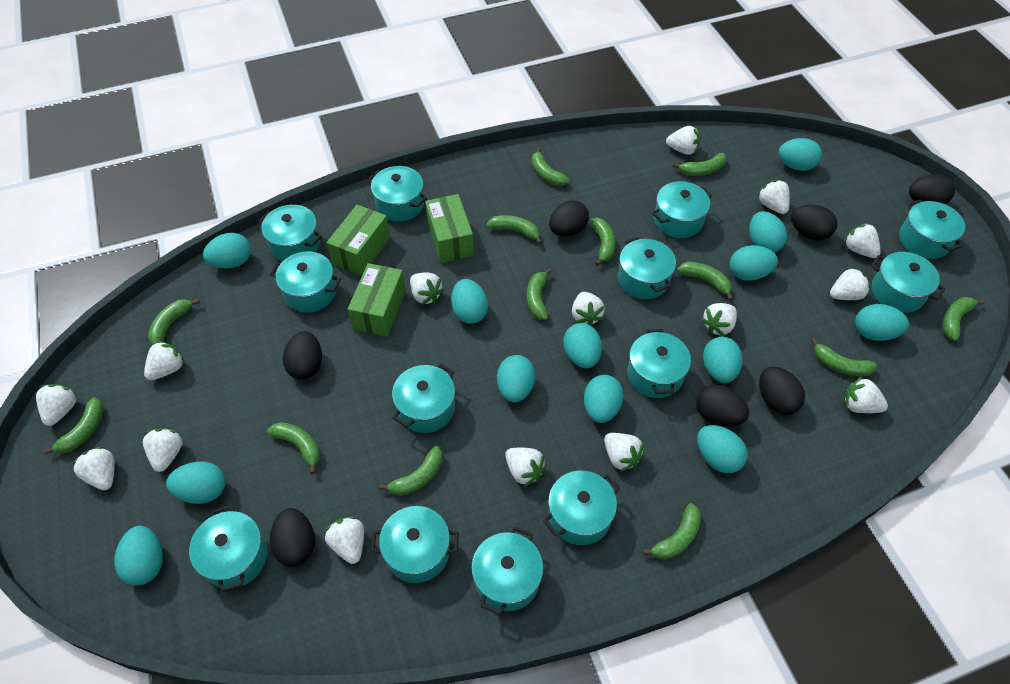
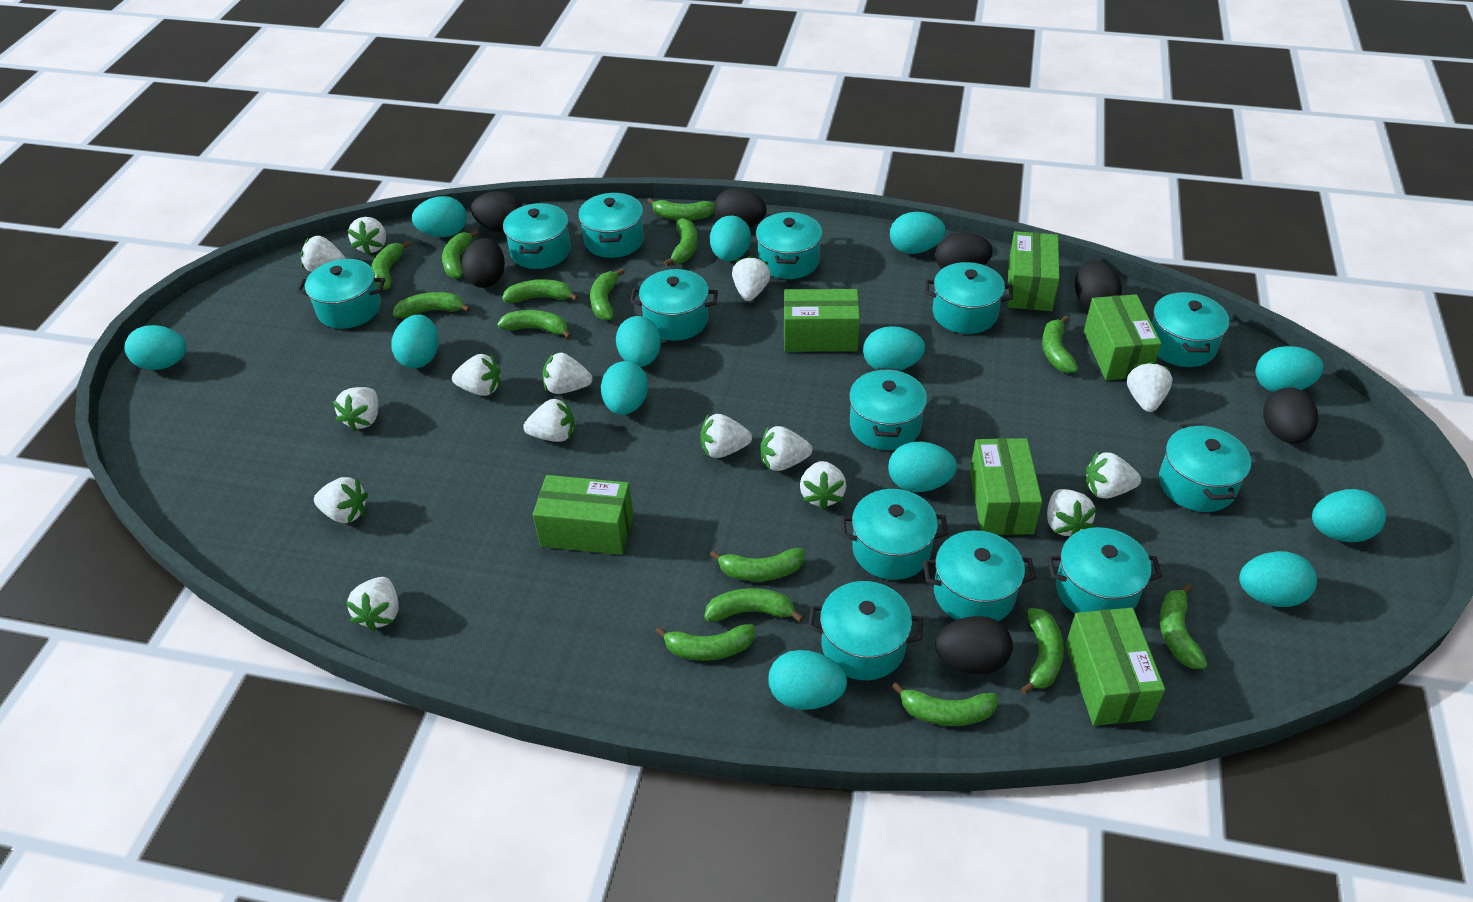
green banana: 13 -> 15
green box: 3 -> 6

